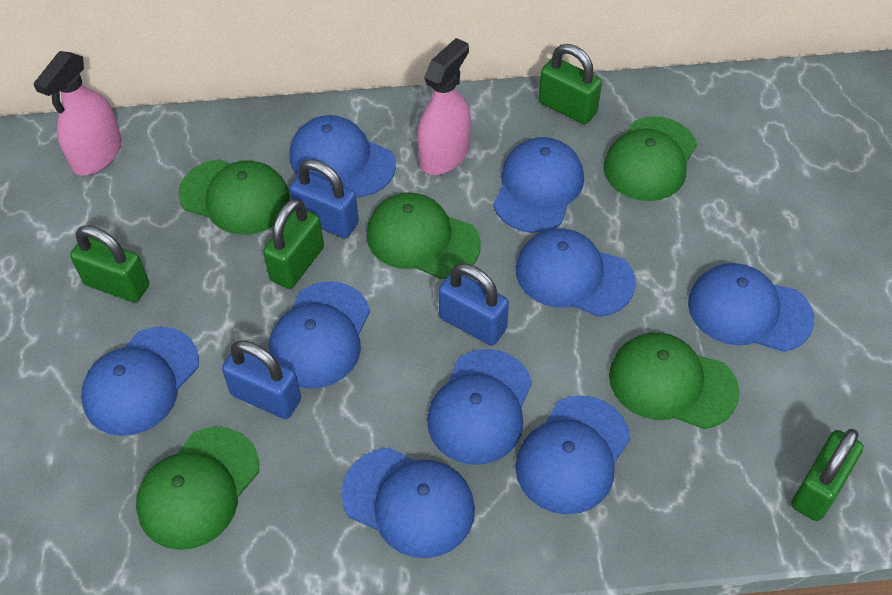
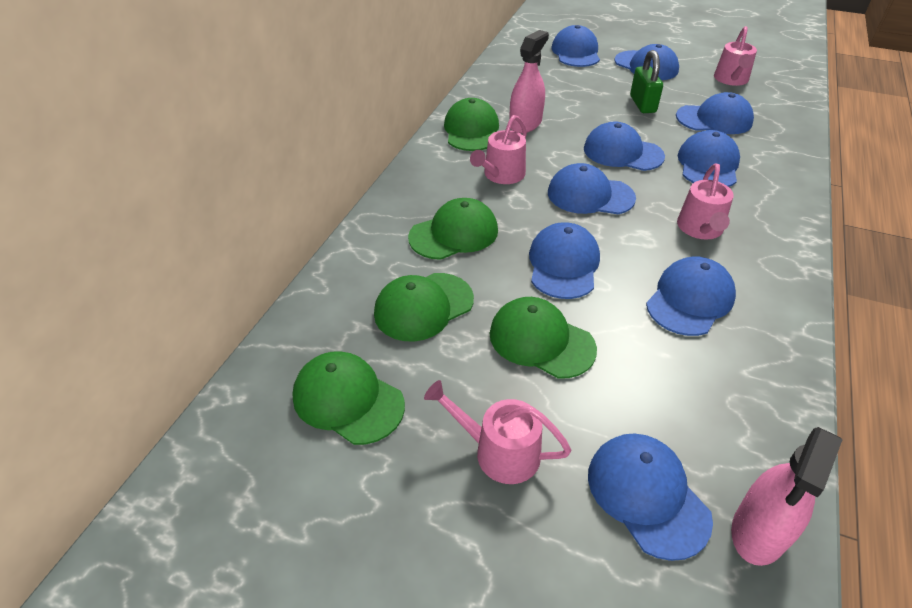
blue padlock: 3 -> 0
green padlock: 4 -> 1
pink watering can: 0 -> 4

